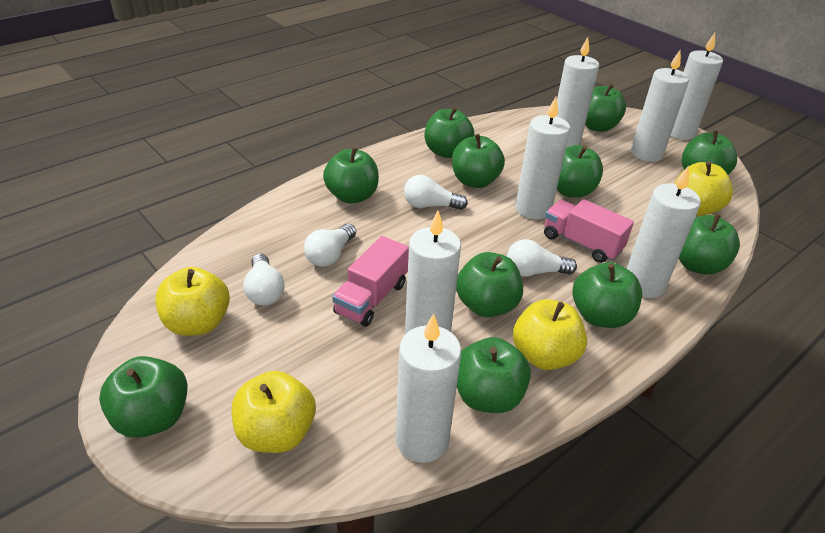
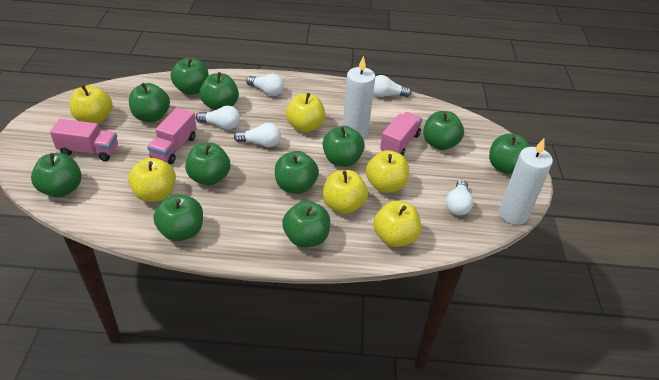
pink truck: 2 -> 3
white candle: 7 -> 2
white light bulb: 4 -> 5
yellow apple: 4 -> 6

